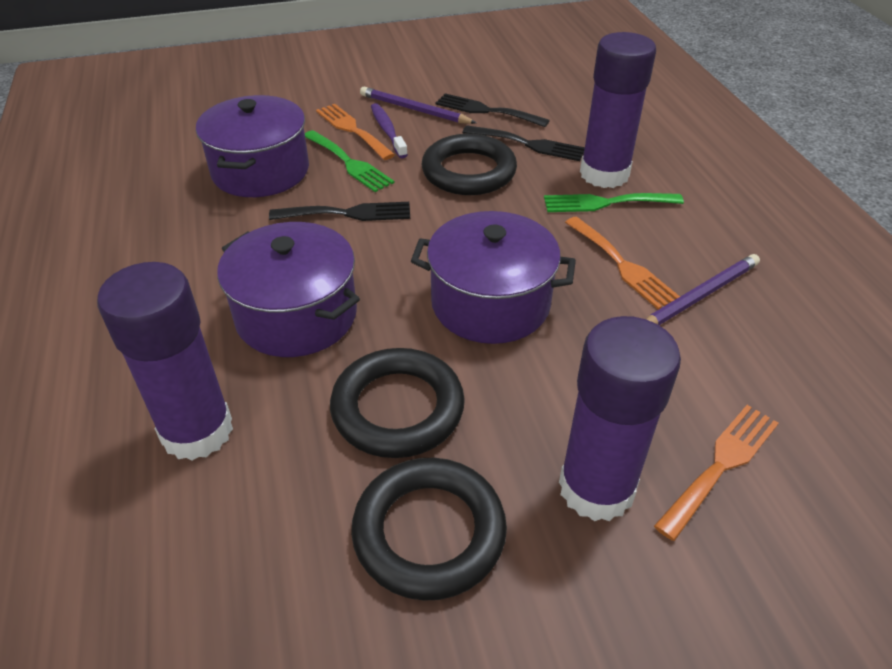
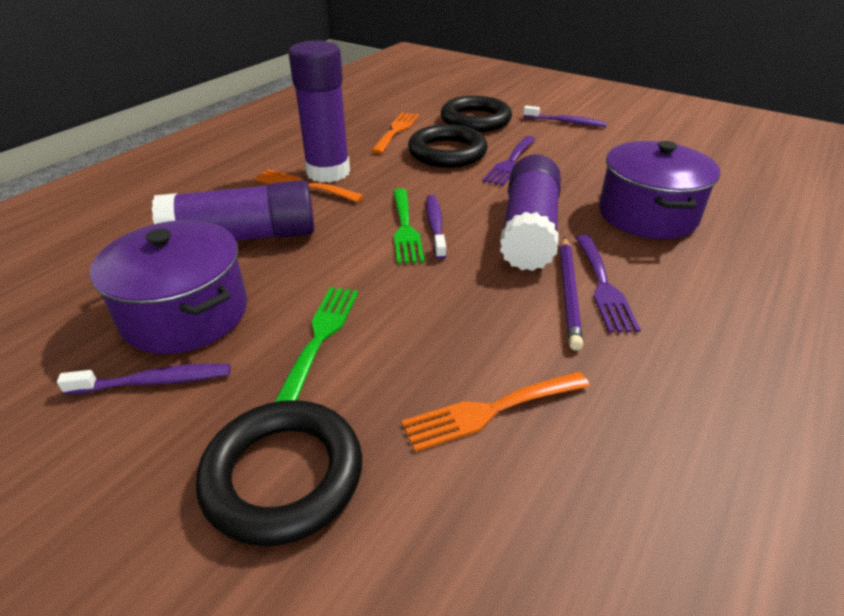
black fork: 3 -> 0
purple fork: 0 -> 2
purple pencil: 2 -> 1
purple pot: 3 -> 2
purple toothbrush: 1 -> 3

